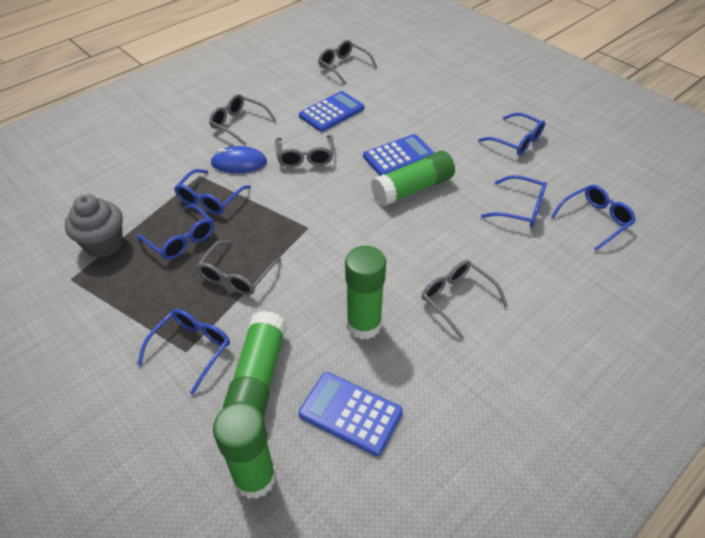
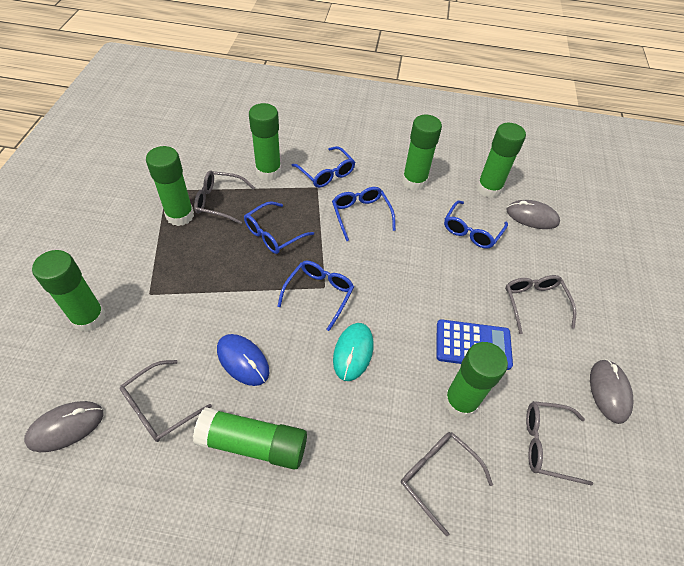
blue calculator: 3 -> 1
blue glasses: 6 -> 5
green glue stick: 4 -> 7
grey cupcake: 1 -> 0
grey mouse: 0 -> 3
turquoise mouse: 0 -> 1

